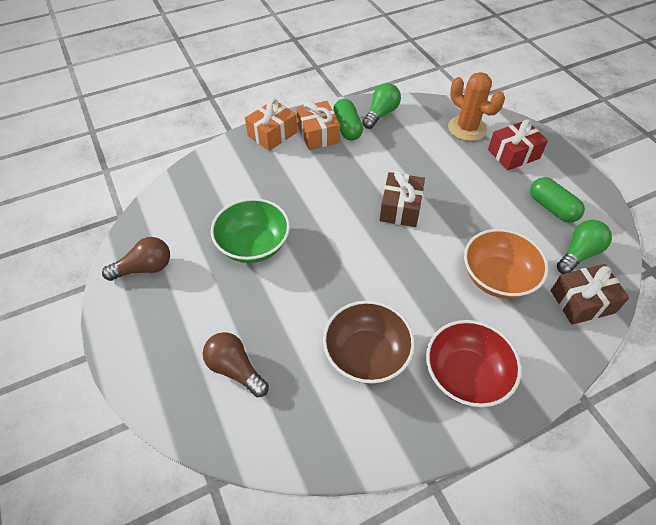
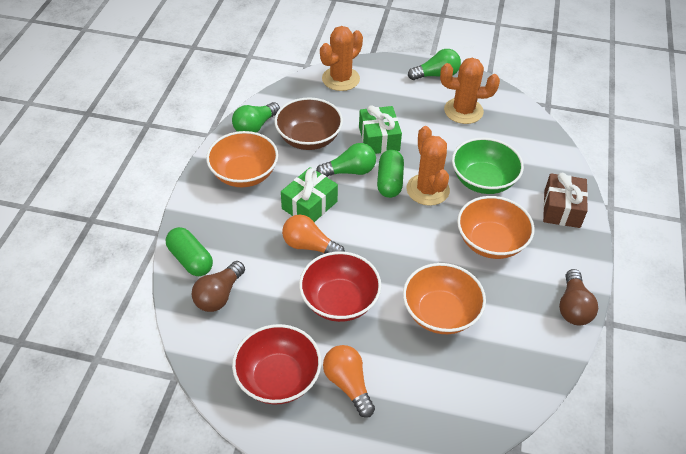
brown gift: 2 -> 1
green gift: 0 -> 2
green light bulb: 2 -> 3
orange bowl: 1 -> 3
orange cactus: 1 -> 3
orange gift: 2 -> 0
orange light bulb: 0 -> 2
red bowl: 1 -> 2
red gift: 1 -> 0

